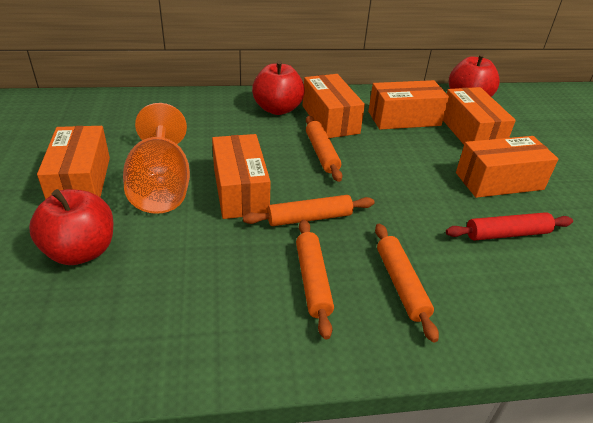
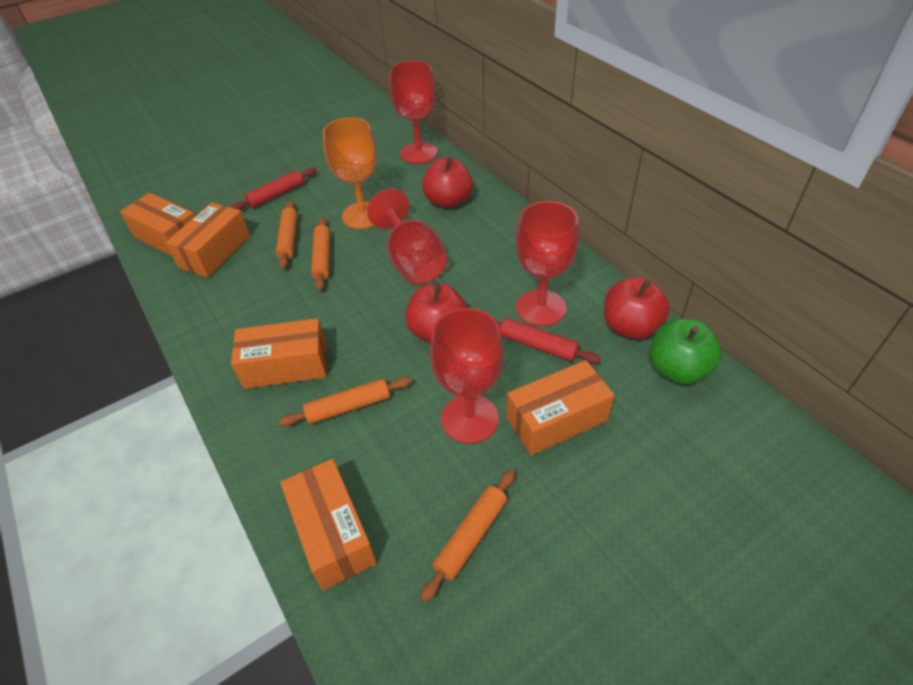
green apple: 0 -> 1
orange box: 6 -> 5
red goblet: 0 -> 4
red rolling pin: 1 -> 2

